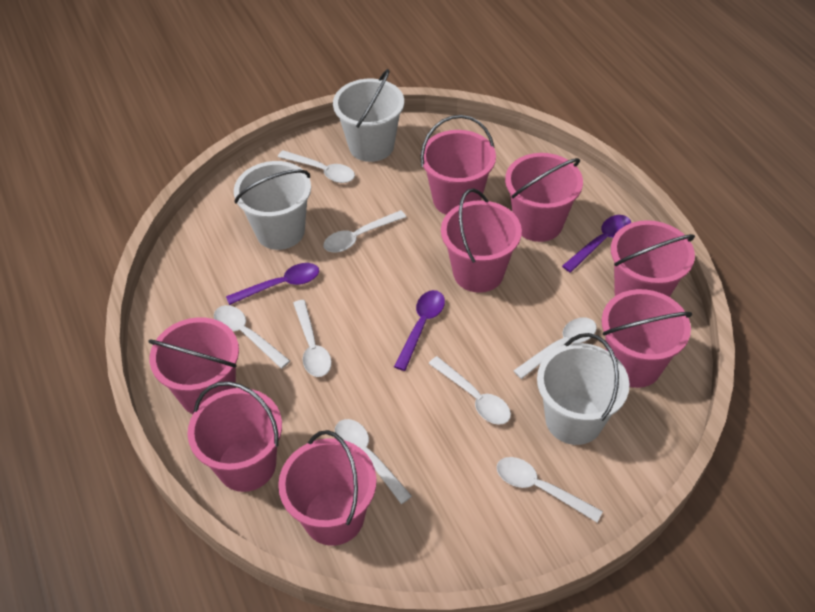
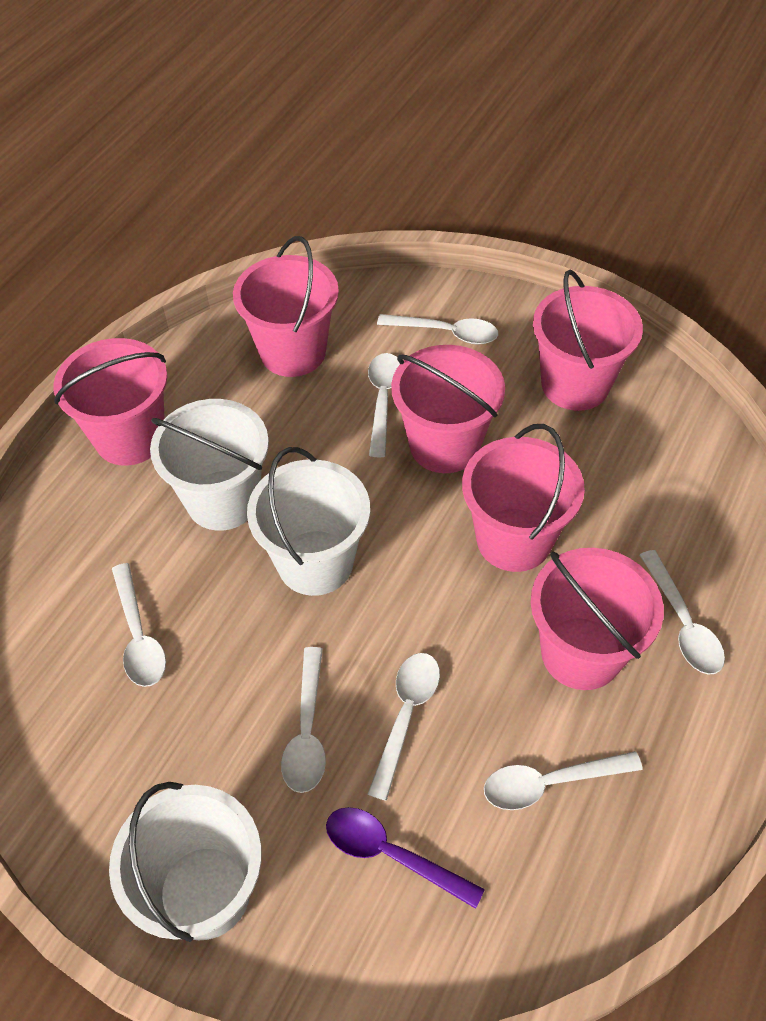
pink bucket: 8 -> 6
purple spoon: 3 -> 1
white spoon: 8 -> 7

